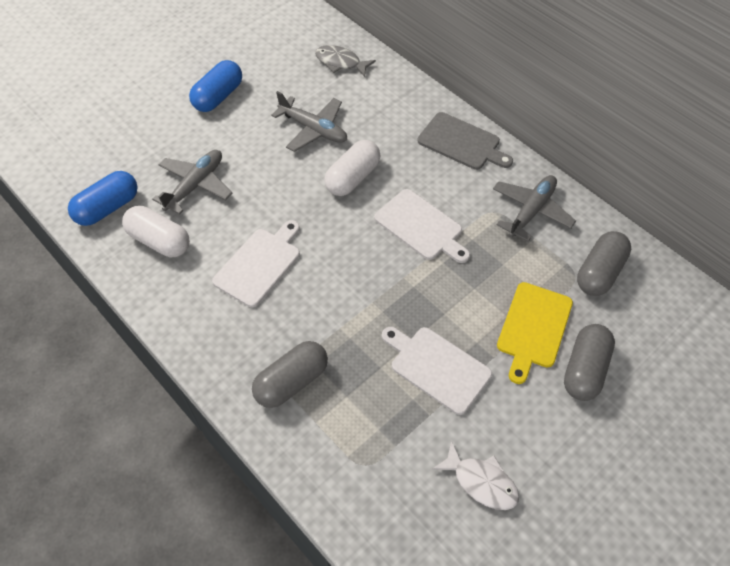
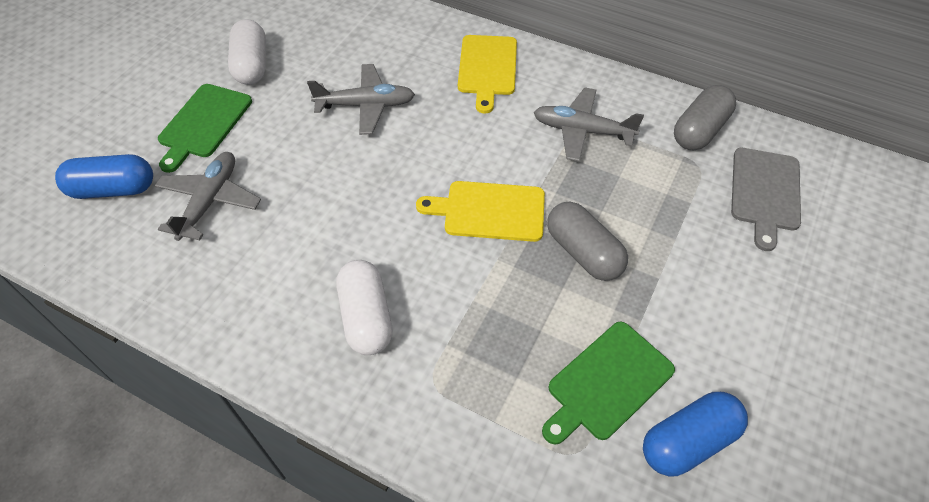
green cutting board: 0 -> 2
grey capsule: 3 -> 2
grey fish: 1 -> 0
white cutting board: 3 -> 0
white fish: 1 -> 0
yellow cutting board: 1 -> 2

